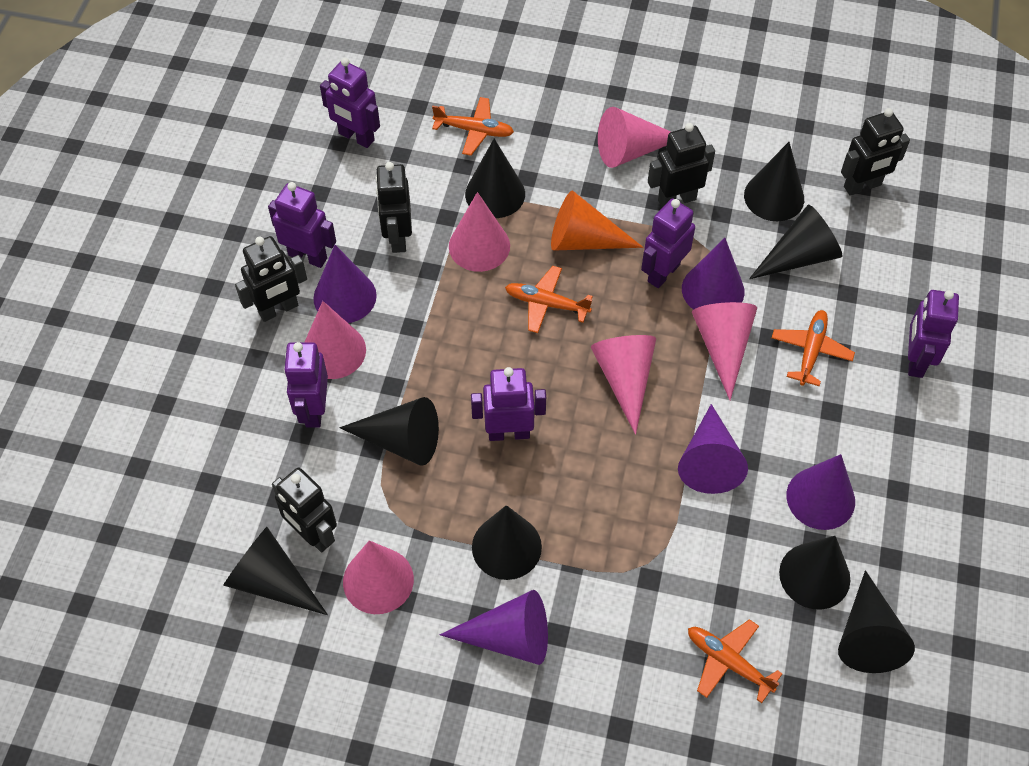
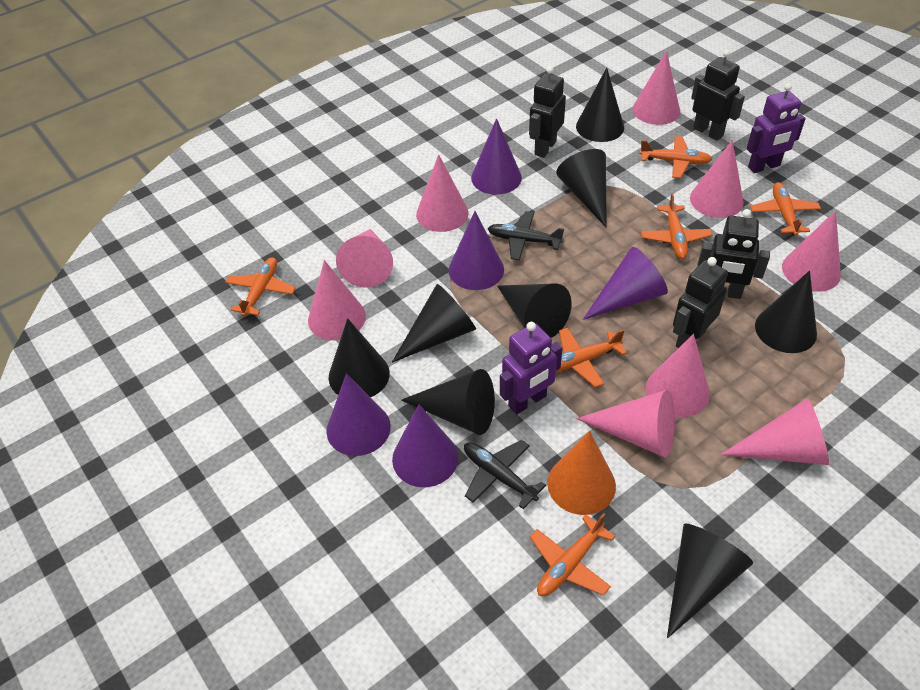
black plane: 0 -> 2
black robot: 5 -> 4
orange plane: 4 -> 6
pink cone: 6 -> 9
purple robot: 6 -> 2

